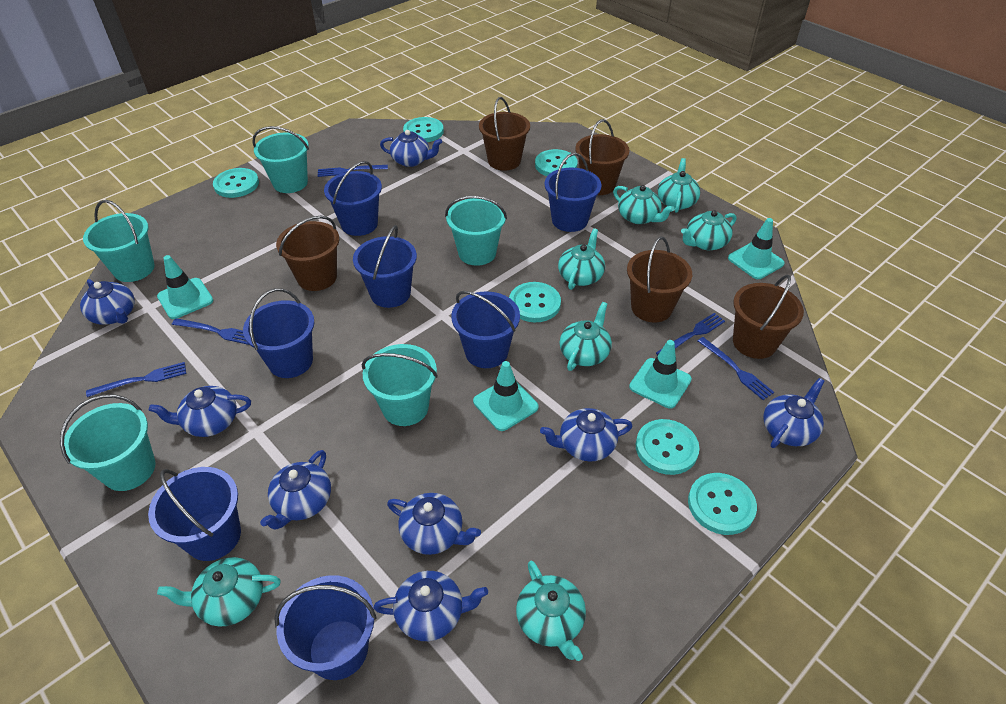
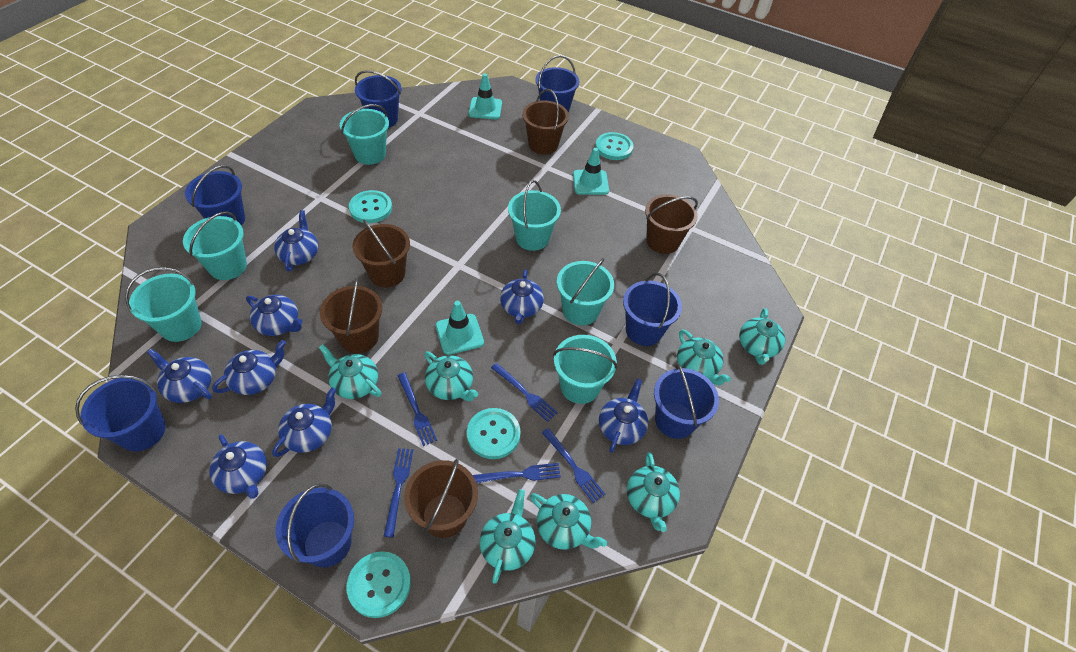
turquoise bucket: 5 -> 6
turquoise button: 6 -> 4
turquoise traffic cone: 4 -> 3

